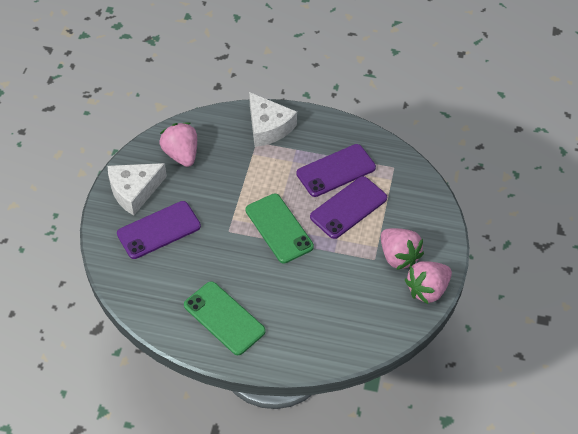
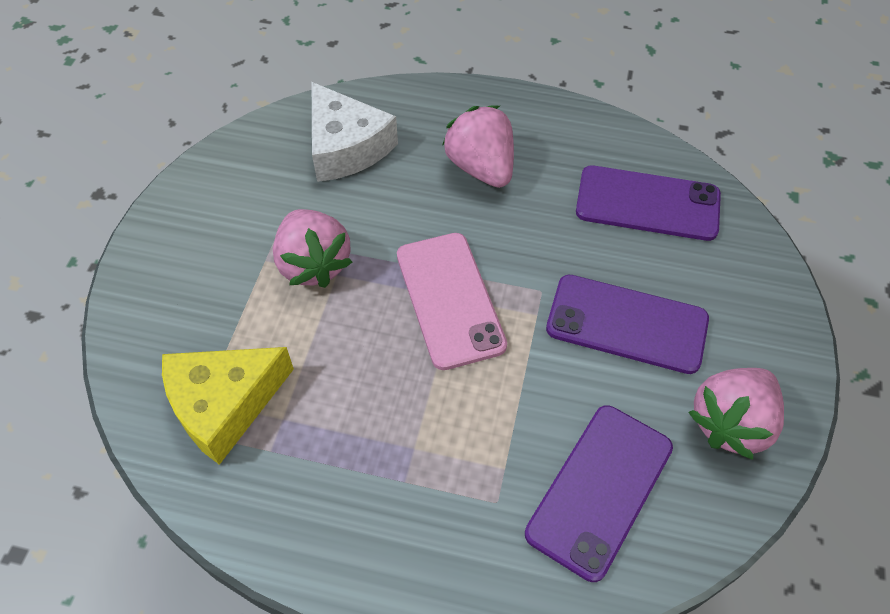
green phone: 2 -> 0
pink phone: 0 -> 1
white cheese: 2 -> 1
yellow cheese: 0 -> 1

